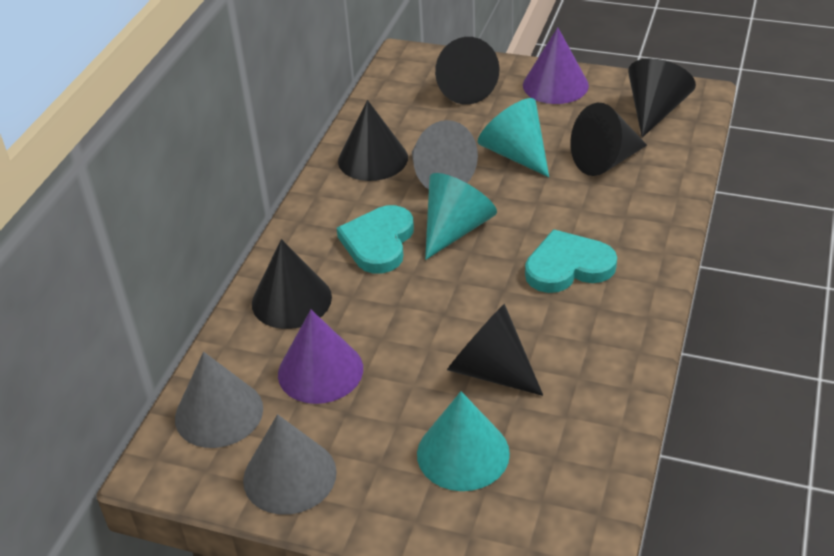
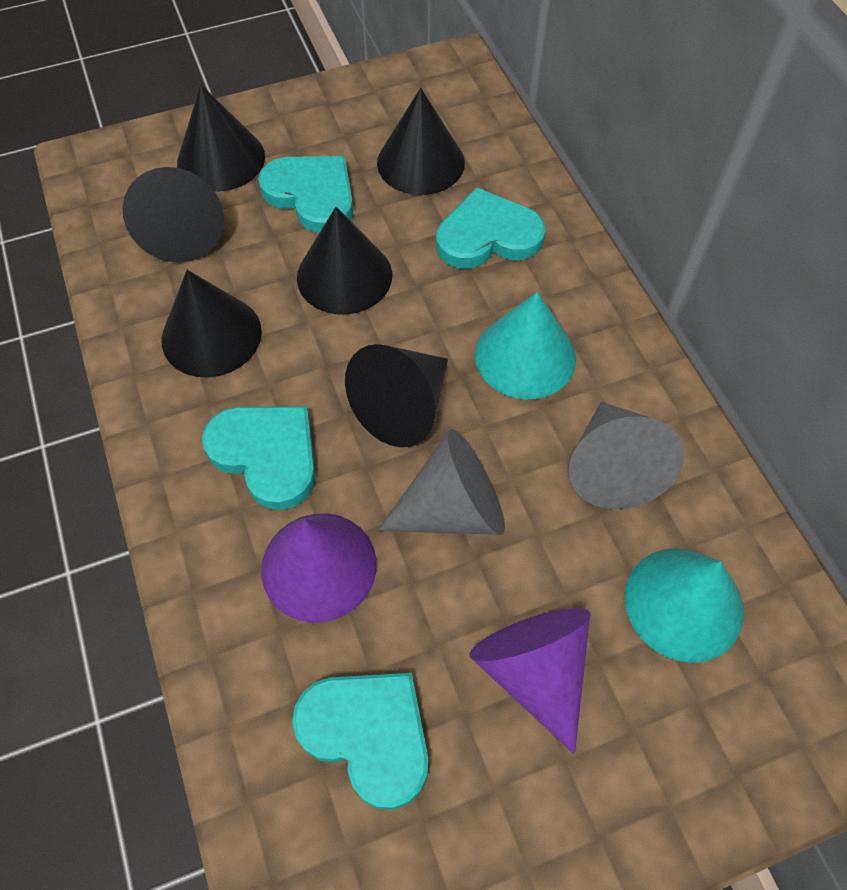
grey cone: 3 -> 2
turquoise cone: 3 -> 2
turquoise heart: 2 -> 4

